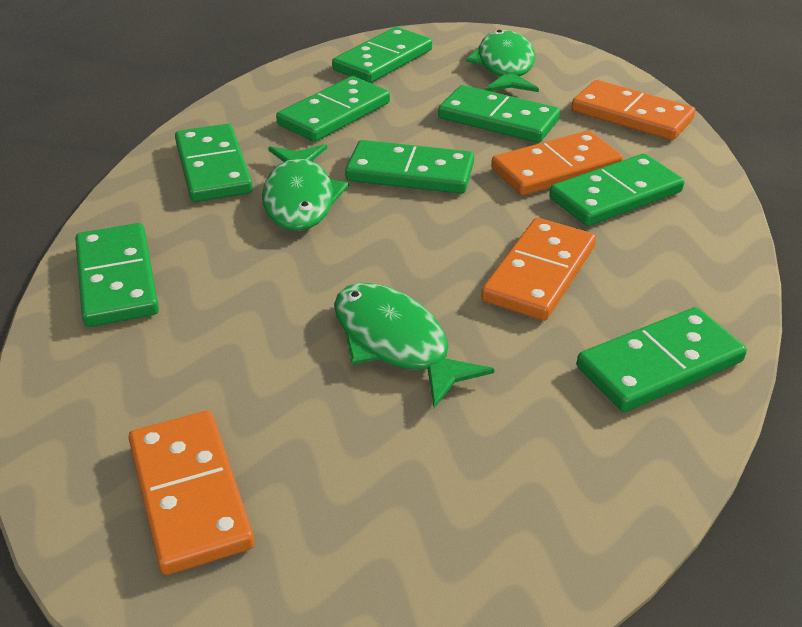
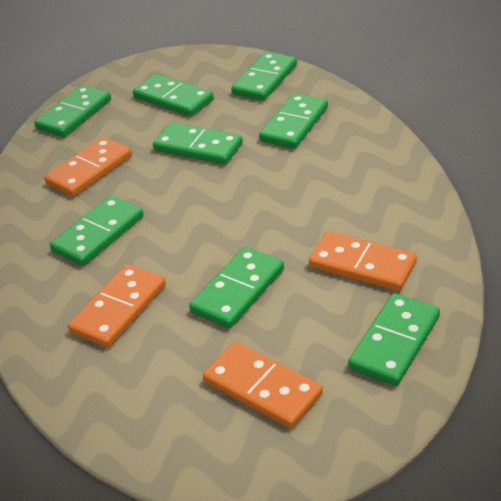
green fish: 3 -> 0

